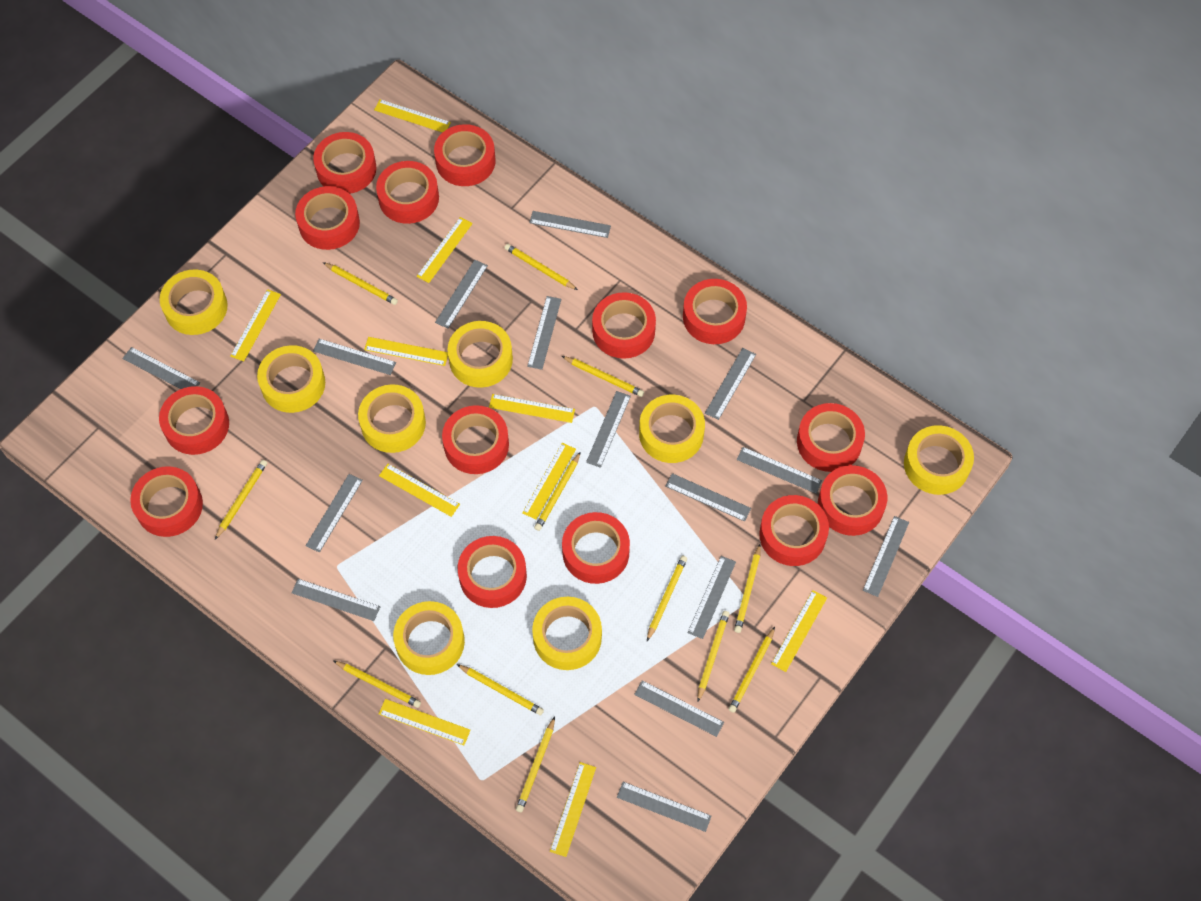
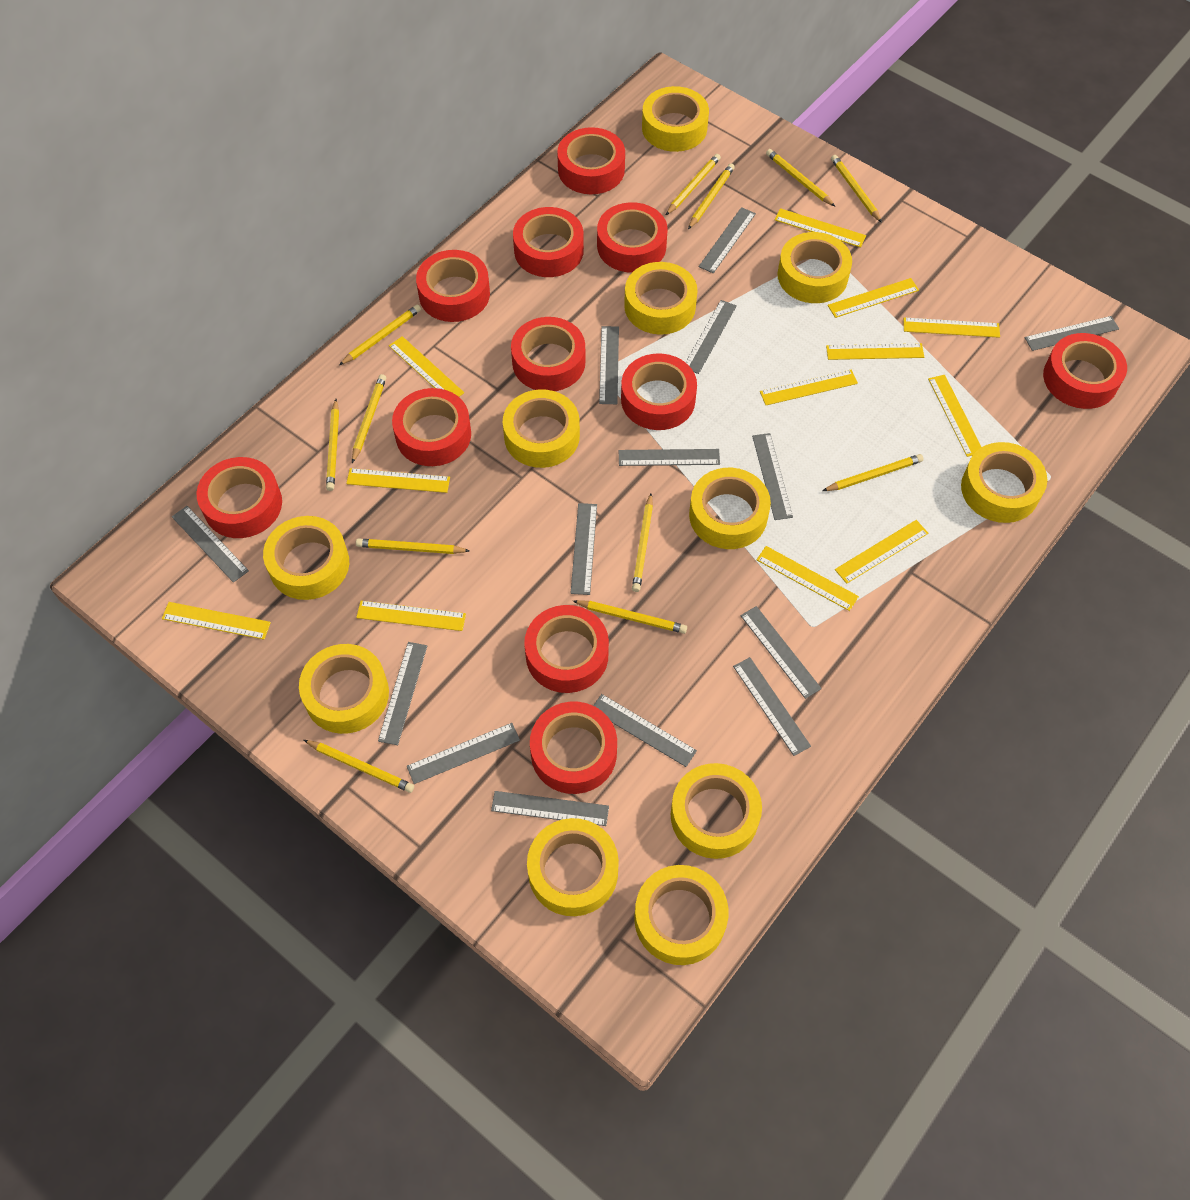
grey ruler: 15 -> 14
red tape: 14 -> 11
yellow ruler: 10 -> 12
yellow tape: 8 -> 11

